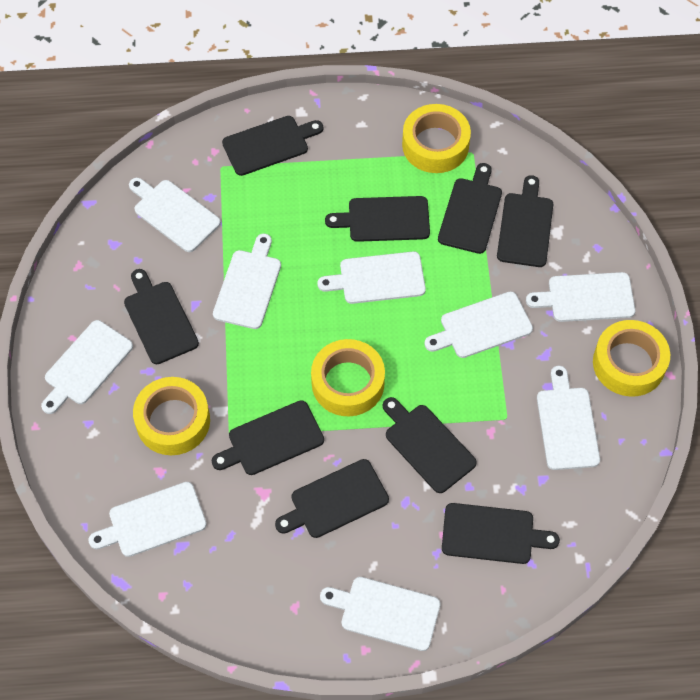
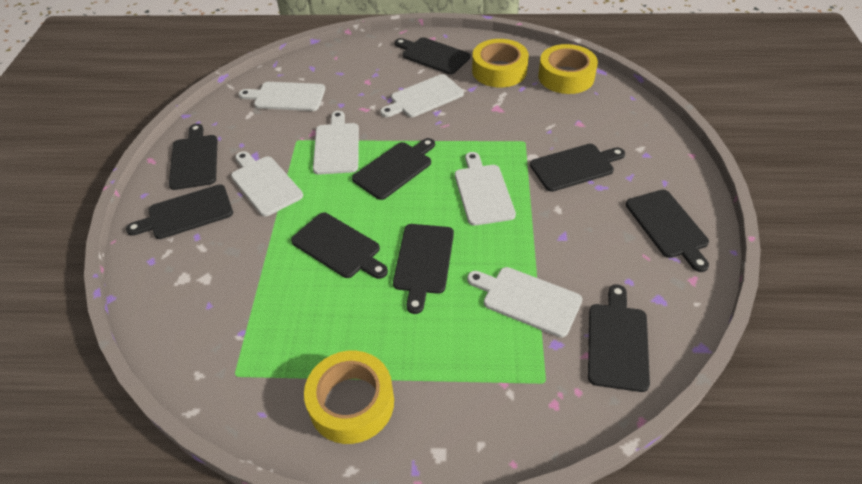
white cutting board: 9 -> 6
yellow tape: 4 -> 3

